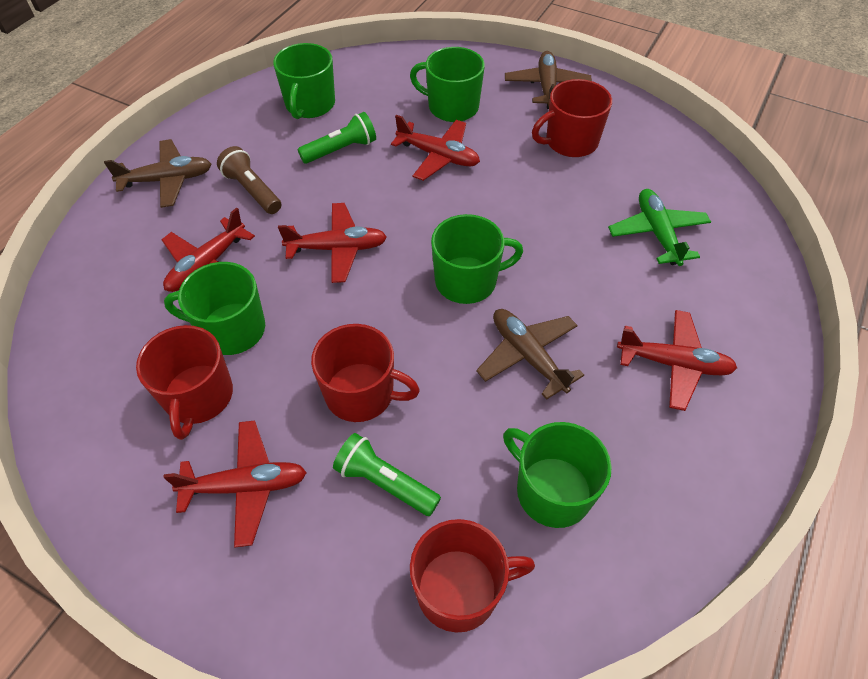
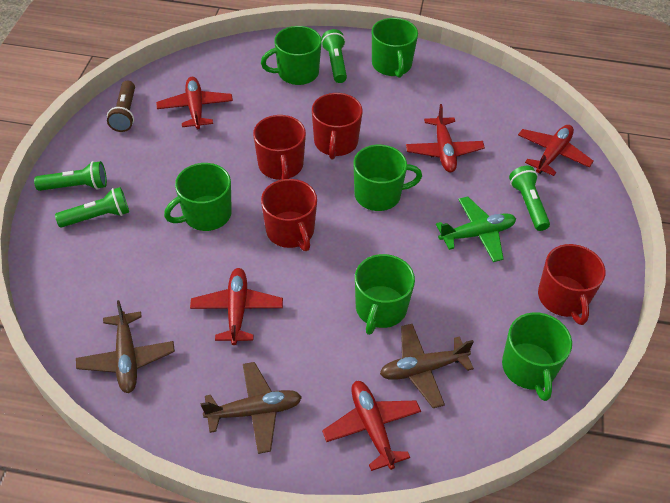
green flashlight: 2 -> 4
green mug: 5 -> 6

